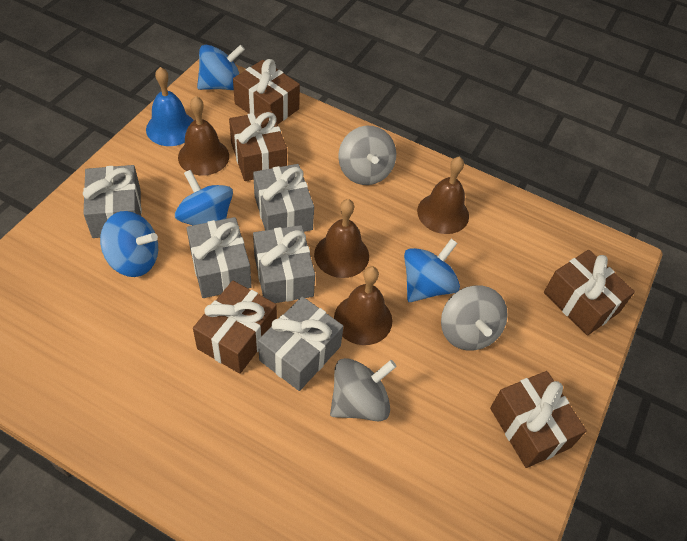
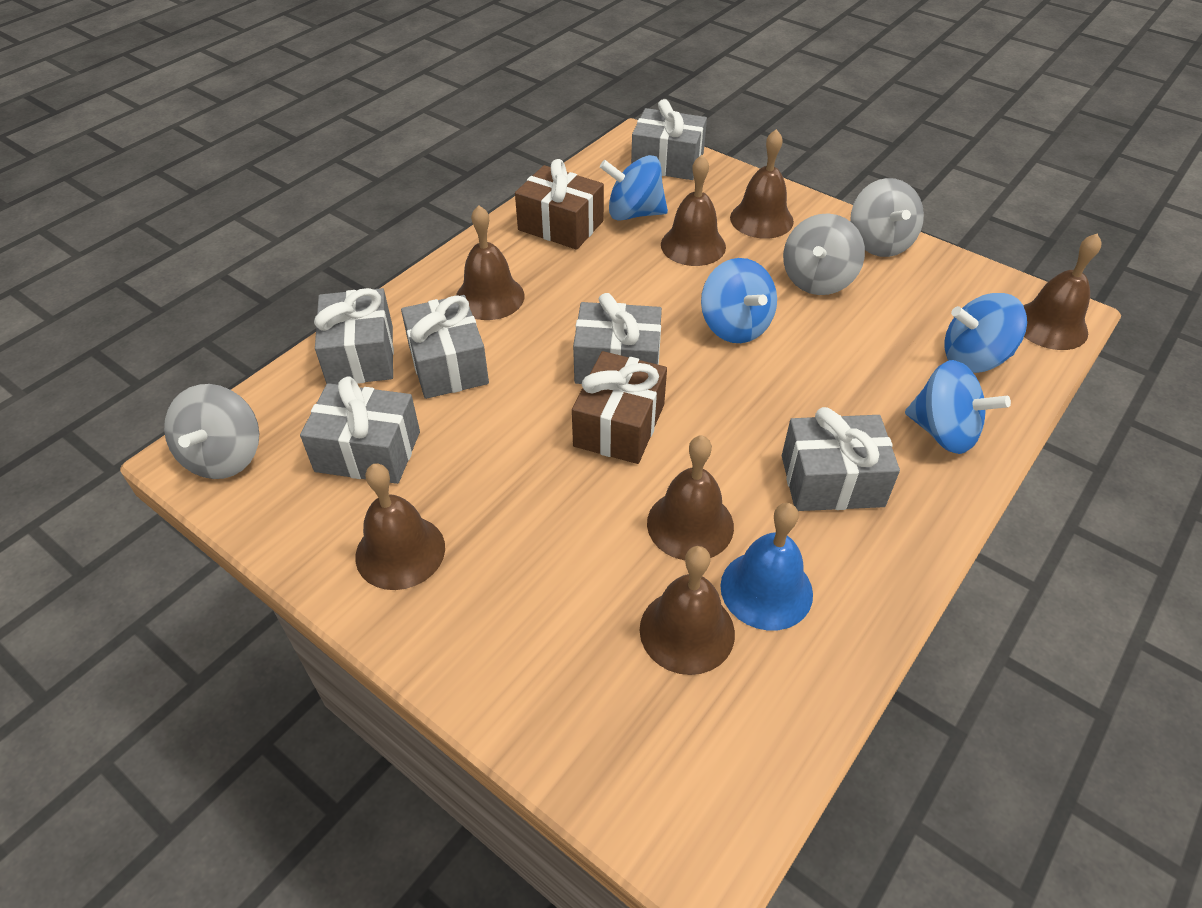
brown bell: 4 -> 7
brown gift: 5 -> 2
grey gift: 5 -> 6

